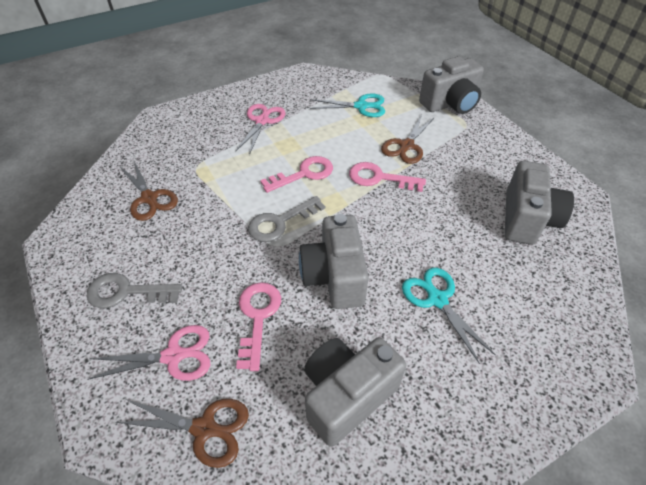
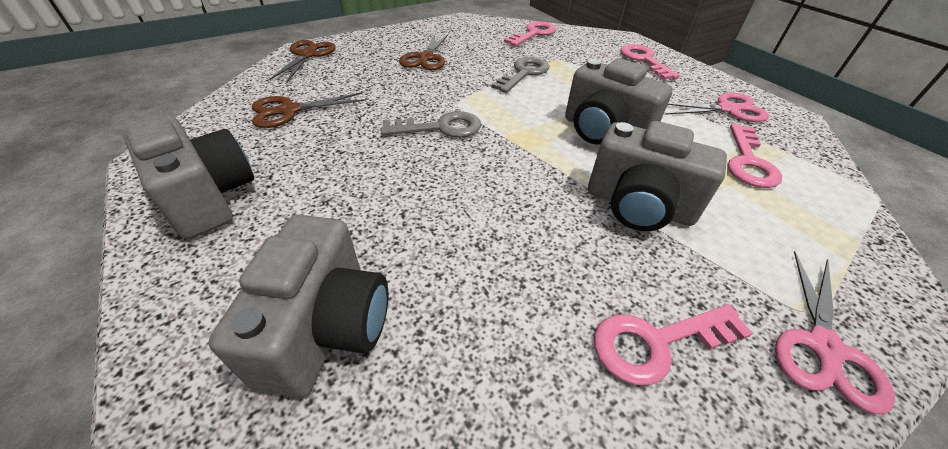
pink key: 3 -> 4
turquoise scissors: 2 -> 0

